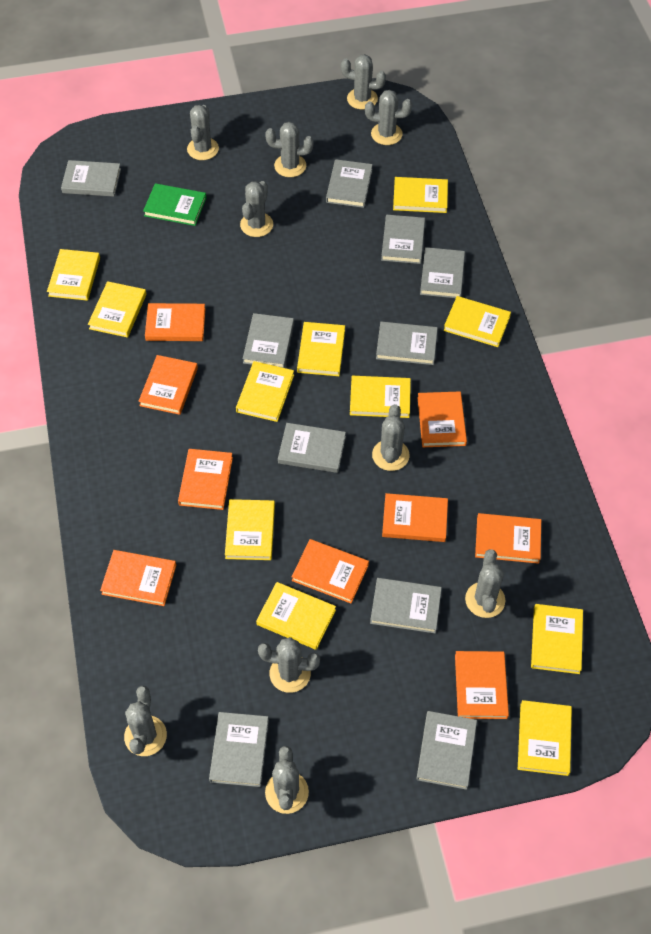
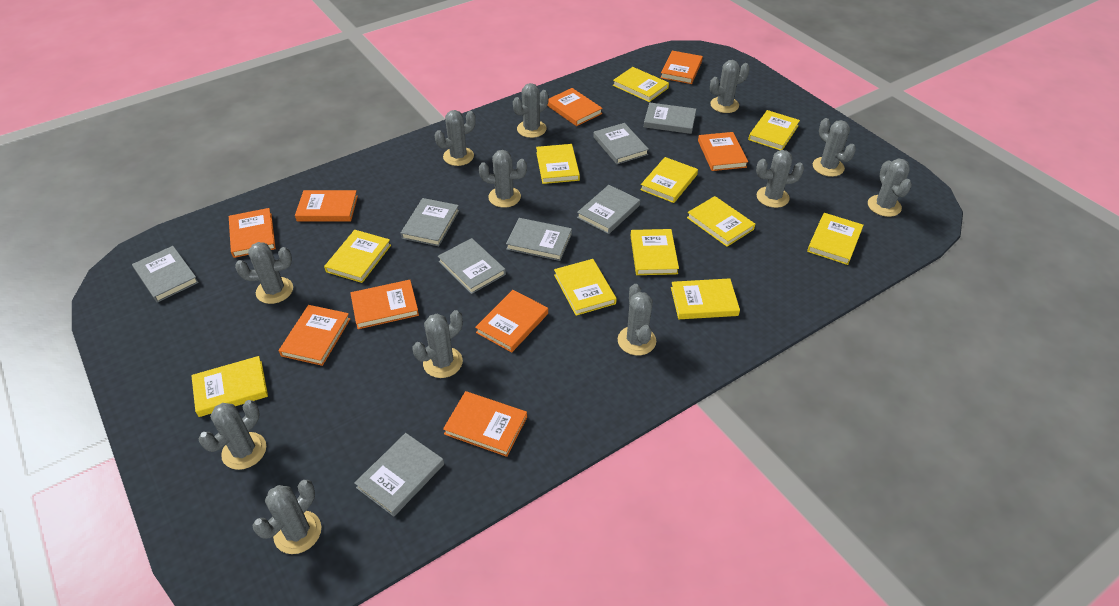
green book: 1 -> 0
grey book: 10 -> 8
grey cactus: 10 -> 12

